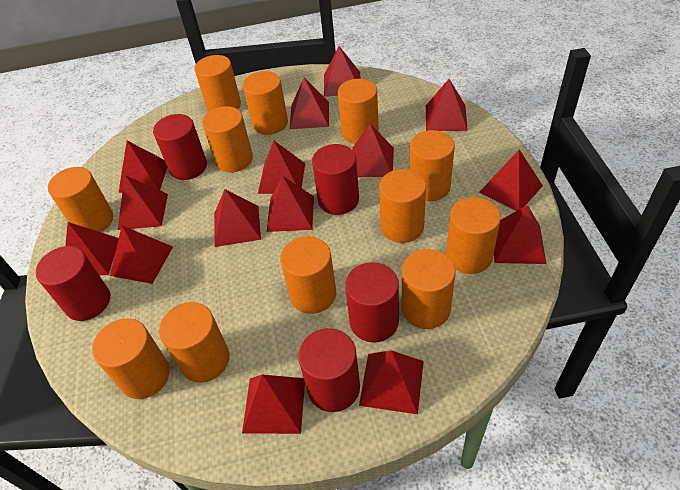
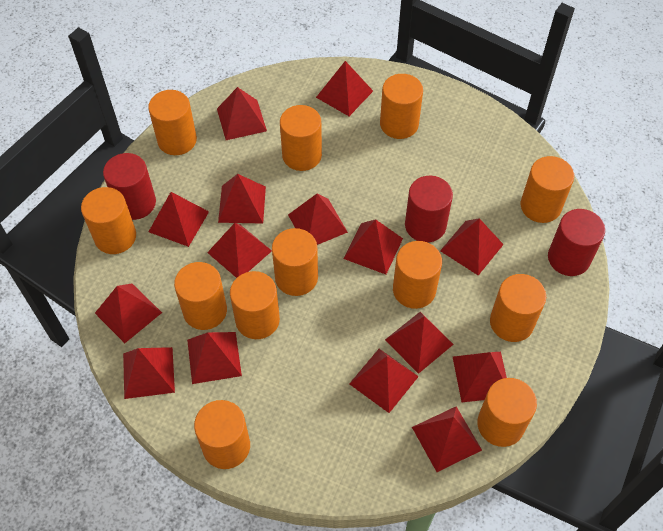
red cylinder: 5 -> 3

